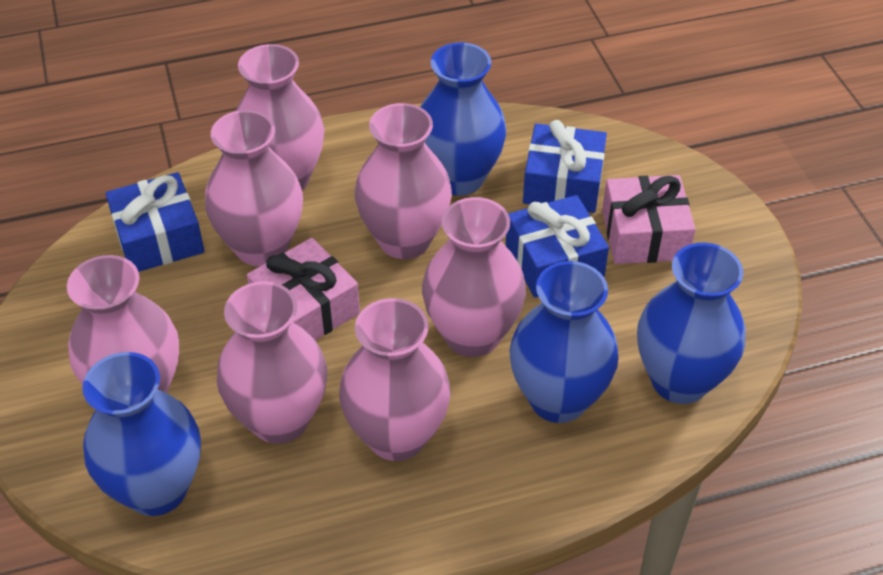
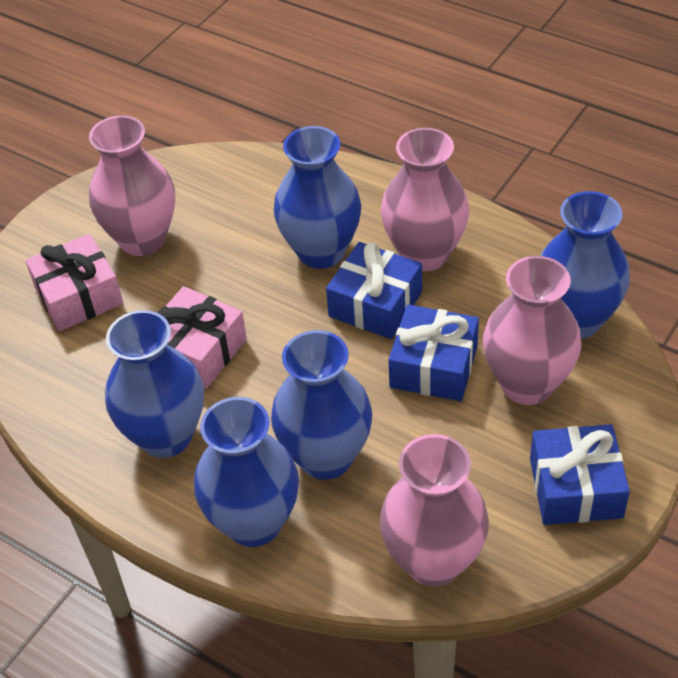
blue vase: 4 -> 5
pink vase: 7 -> 4

